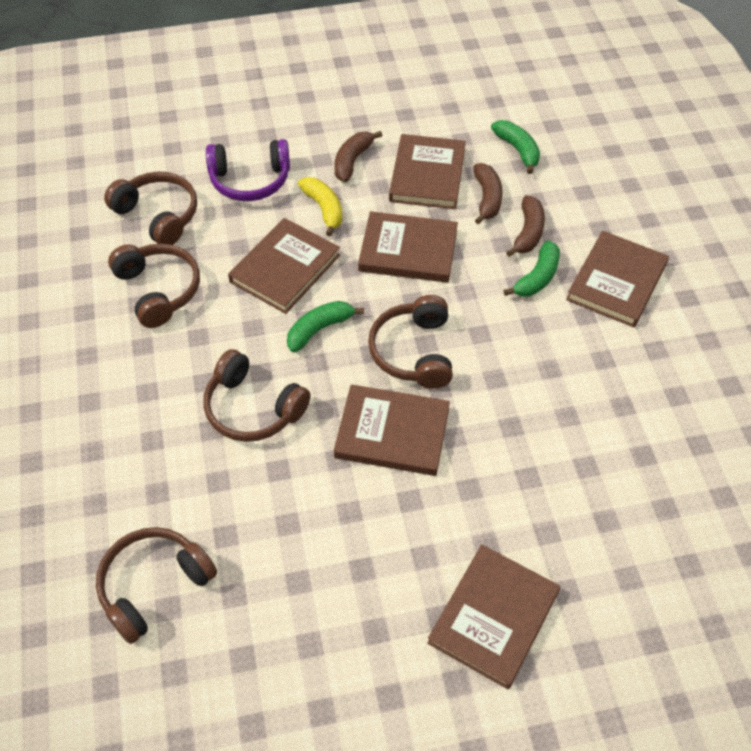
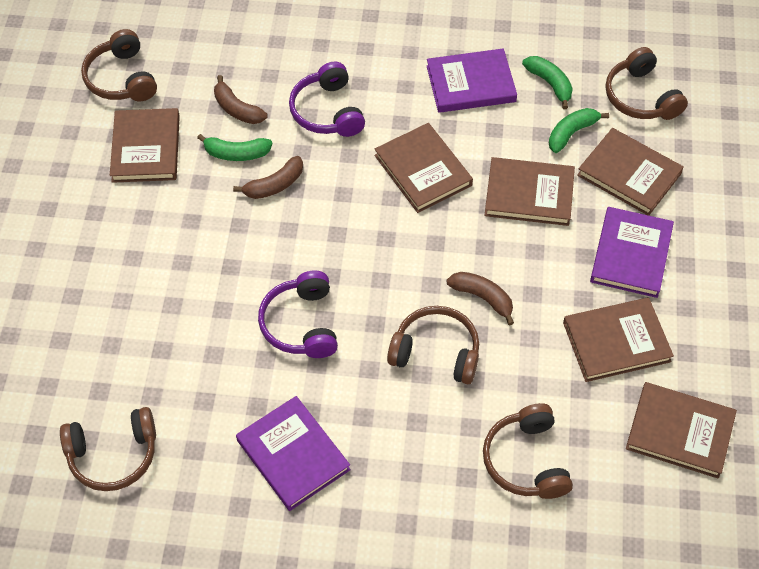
purple book: 0 -> 3
purple headphones: 1 -> 2
yellow banana: 1 -> 0

